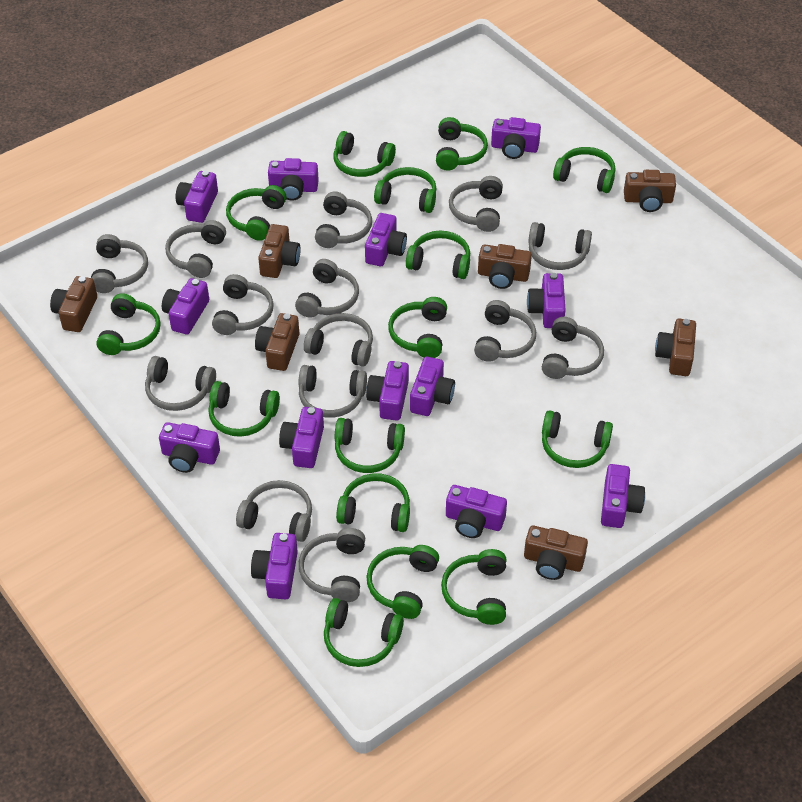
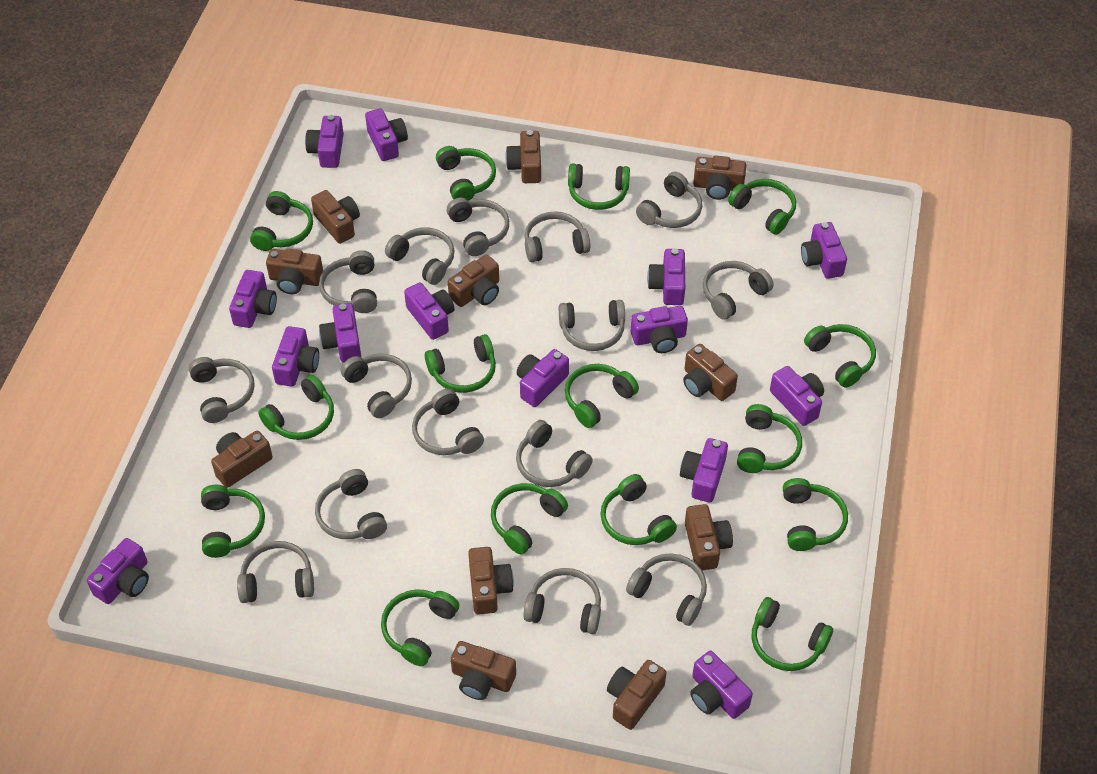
brown camera: 7 -> 11
grey headphones: 14 -> 15
purple camera: 13 -> 14

